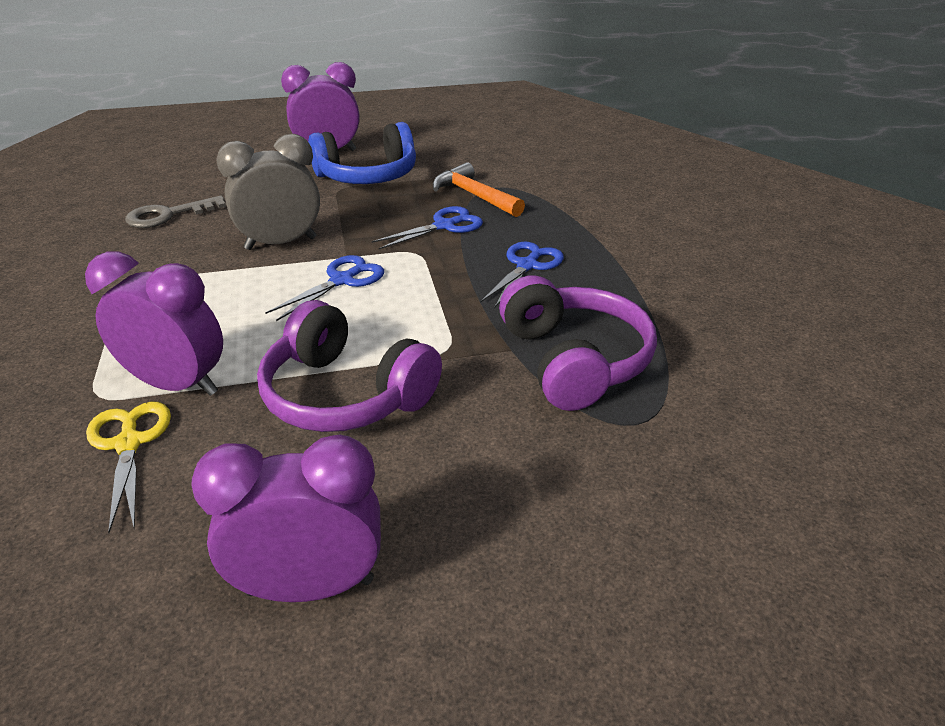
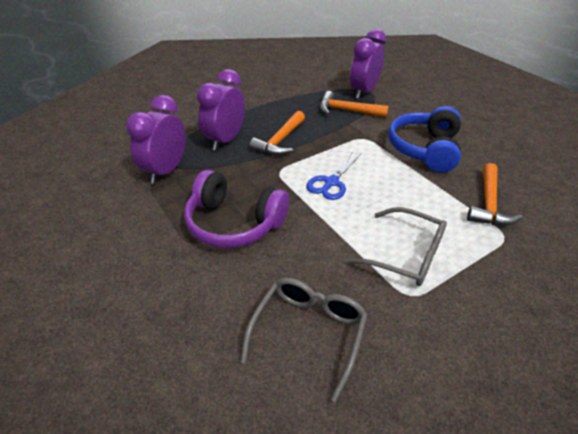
blue scissors: 3 -> 1
grey clock: 1 -> 0
grey glasses: 0 -> 2
grey key: 1 -> 0
orange hammer: 1 -> 3
purple headphones: 2 -> 1
yellow scissors: 1 -> 0

